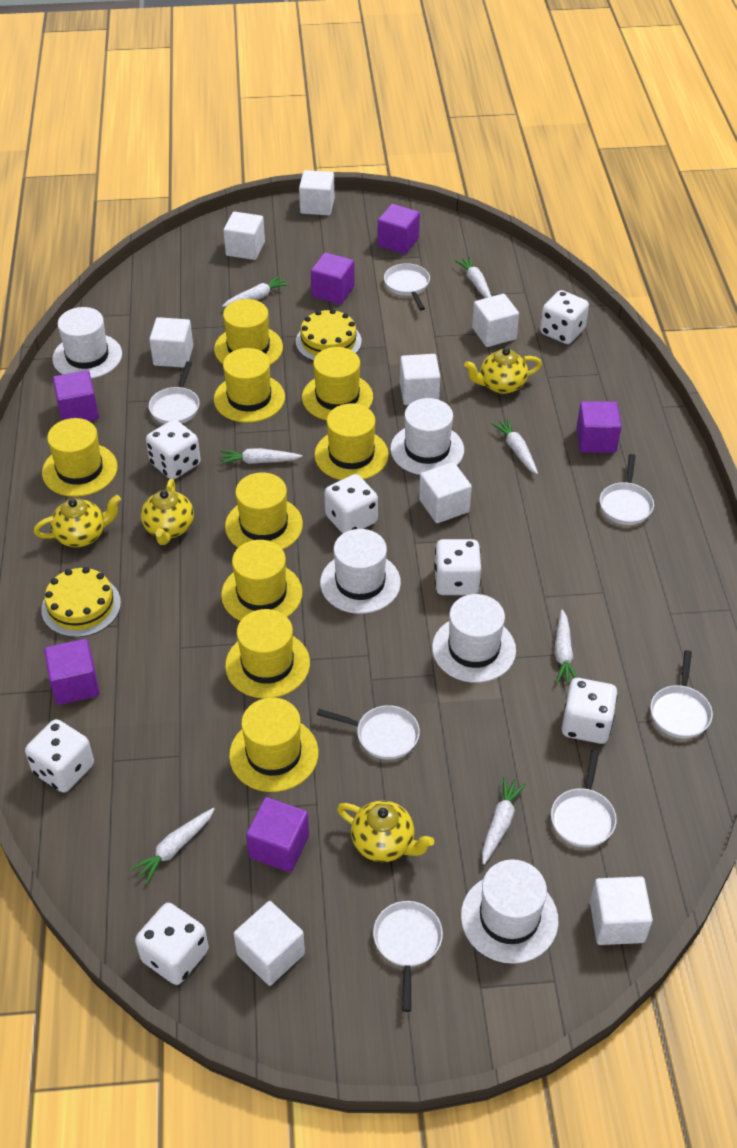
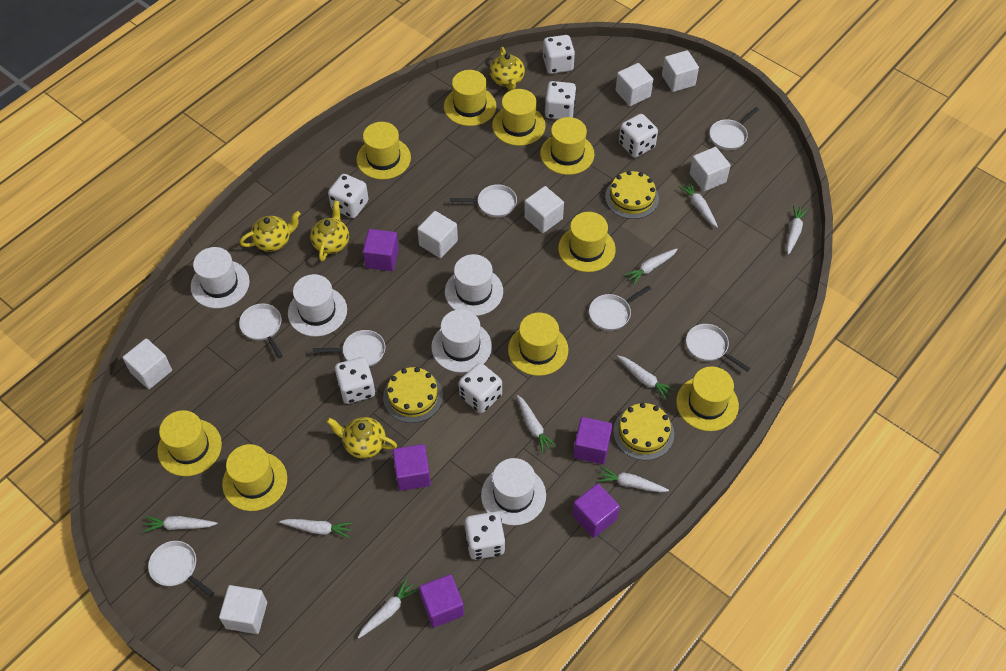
purple cube: 6 -> 5
white carrot: 7 -> 9
white cube: 8 -> 7
yellow cake: 2 -> 3

